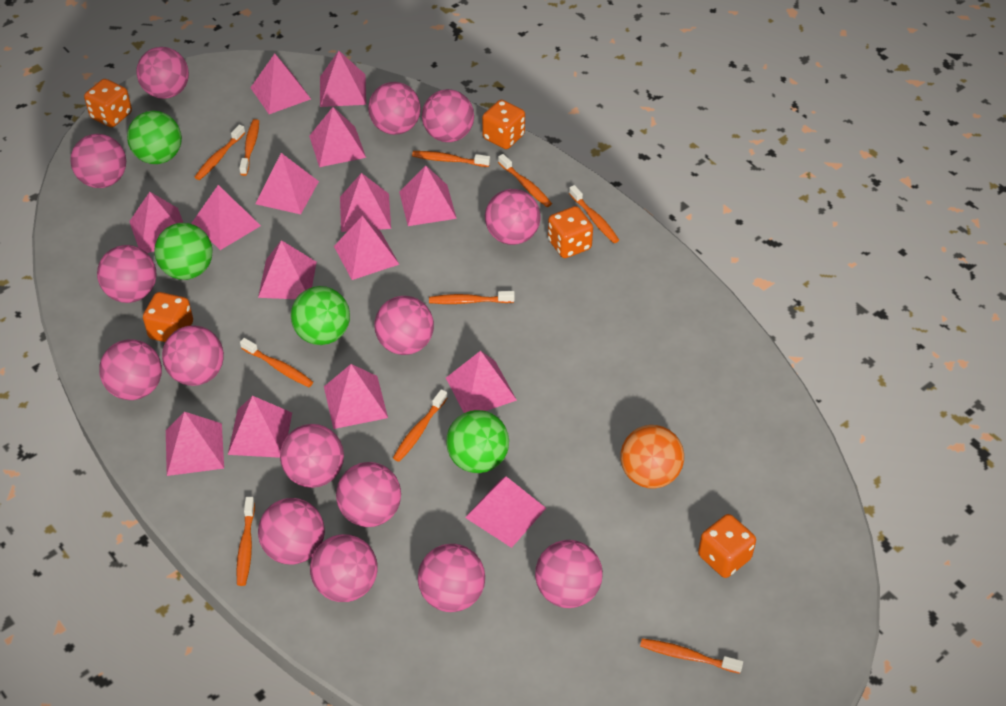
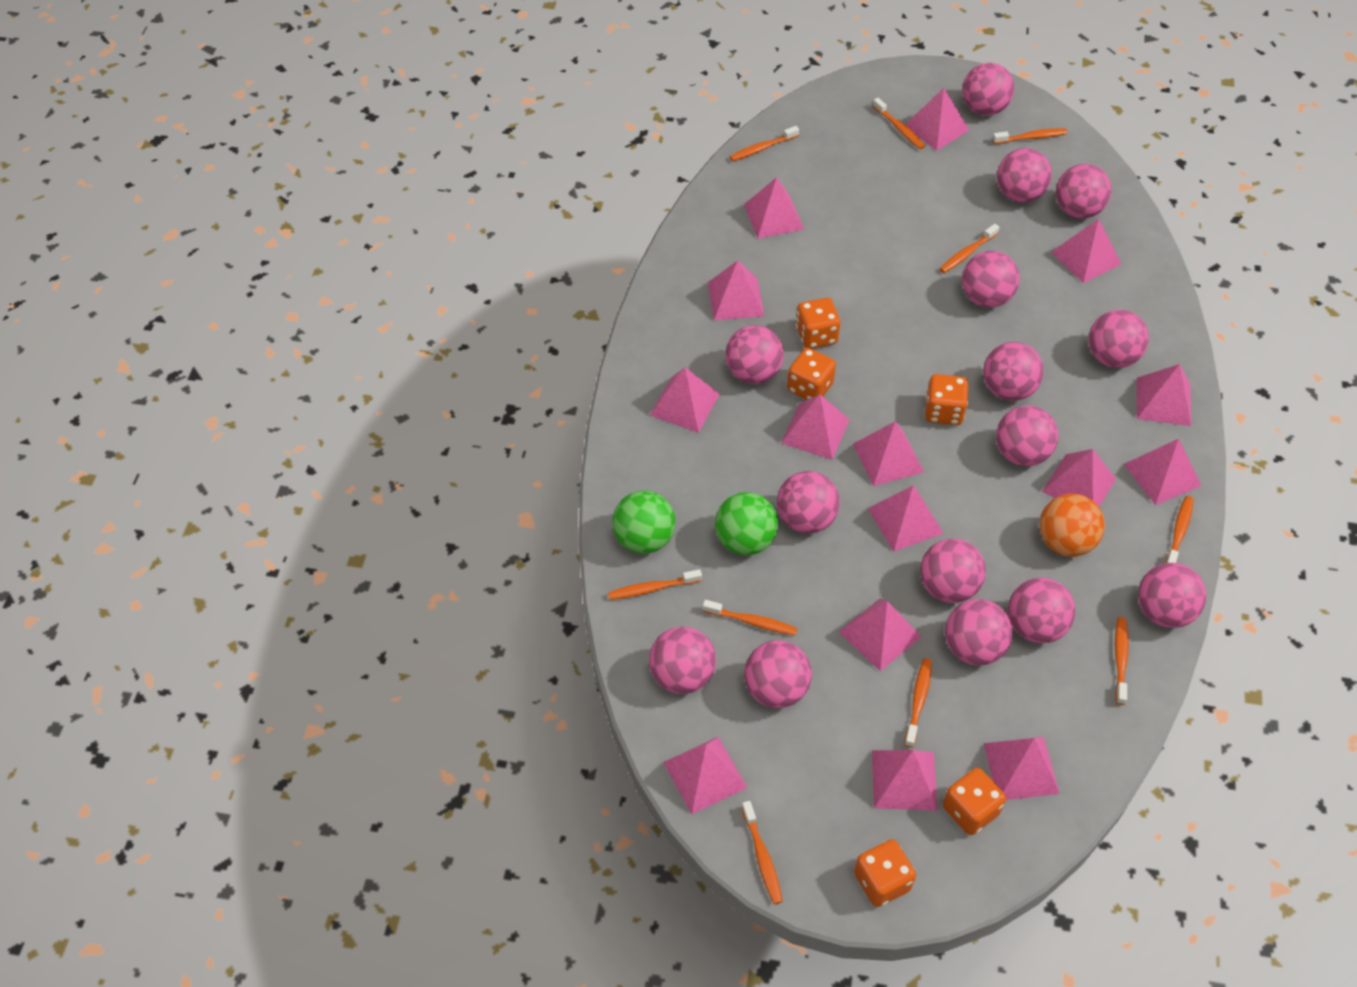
green ball: 4 -> 2

